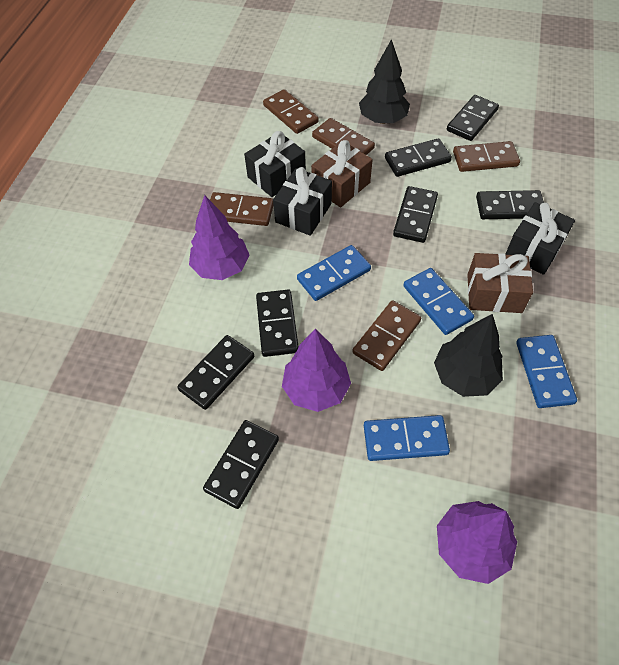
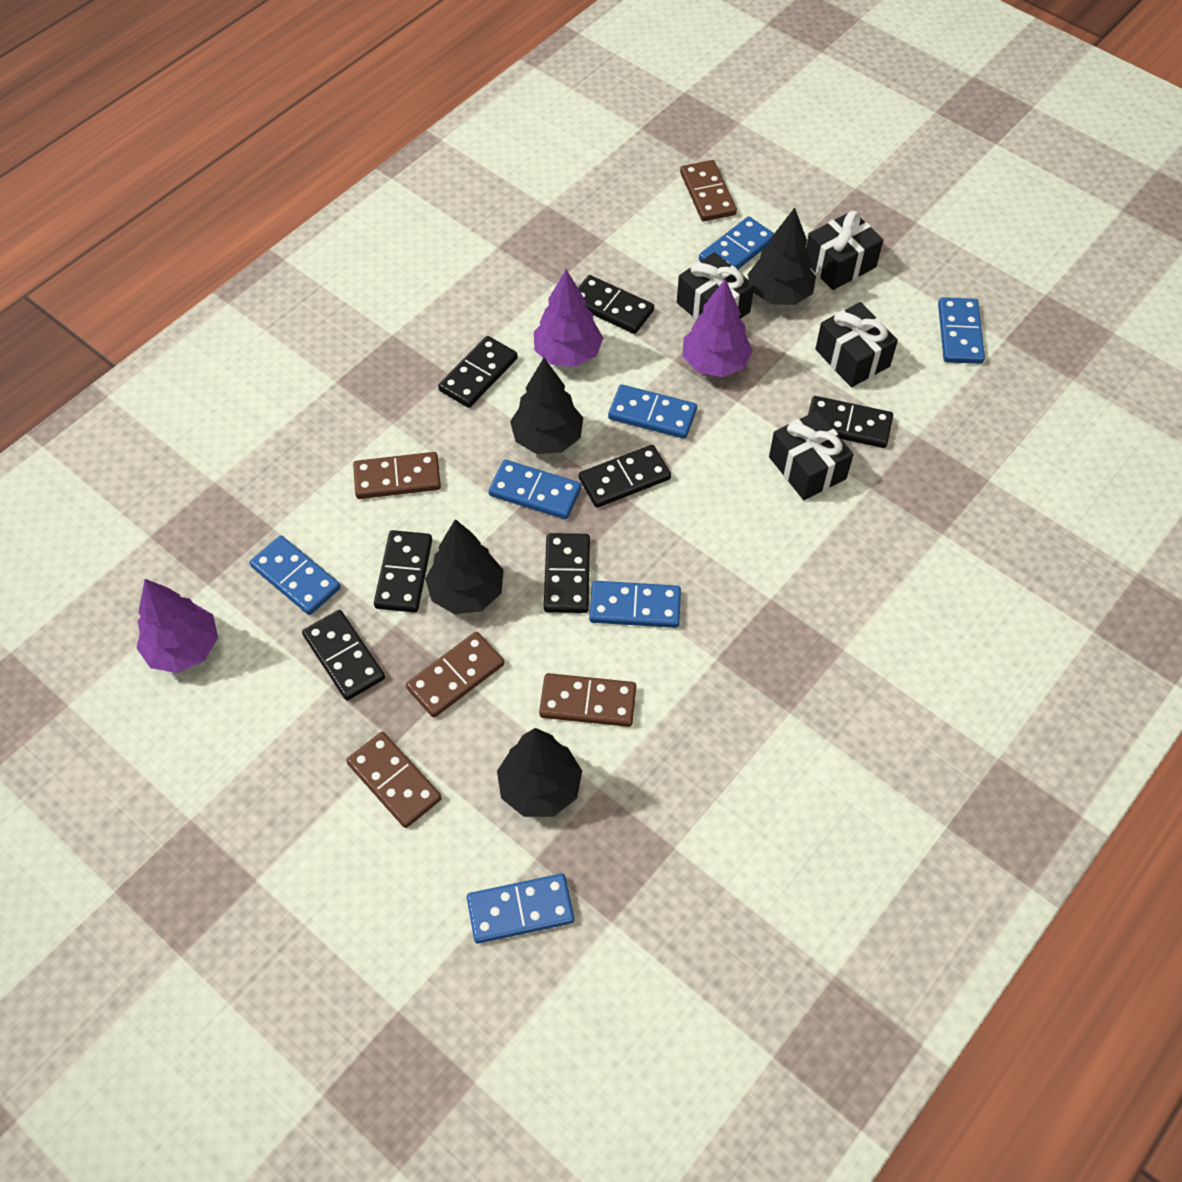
black gift: 3 -> 4
black tree: 2 -> 4
blue domino: 4 -> 7
brown gift: 2 -> 0

